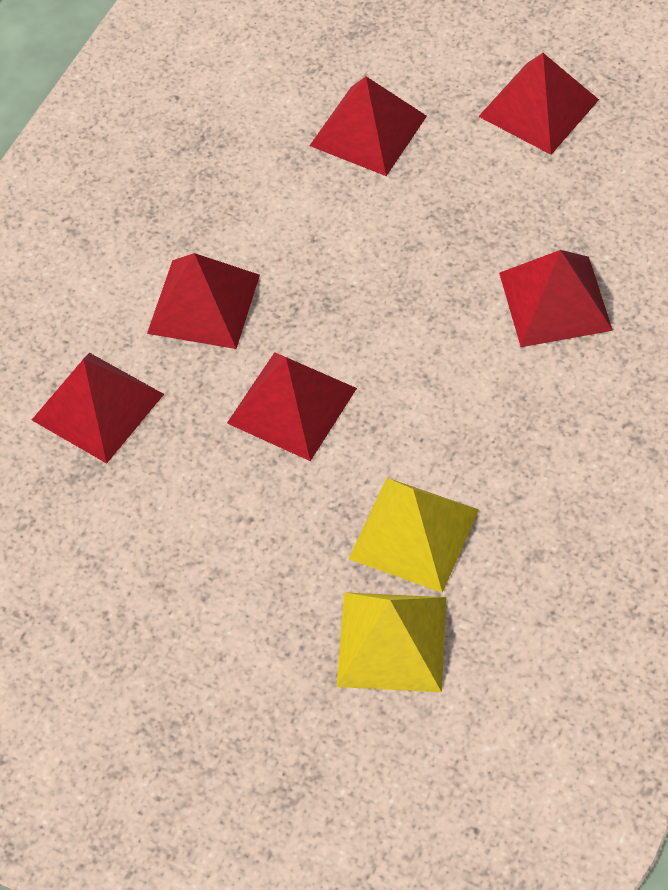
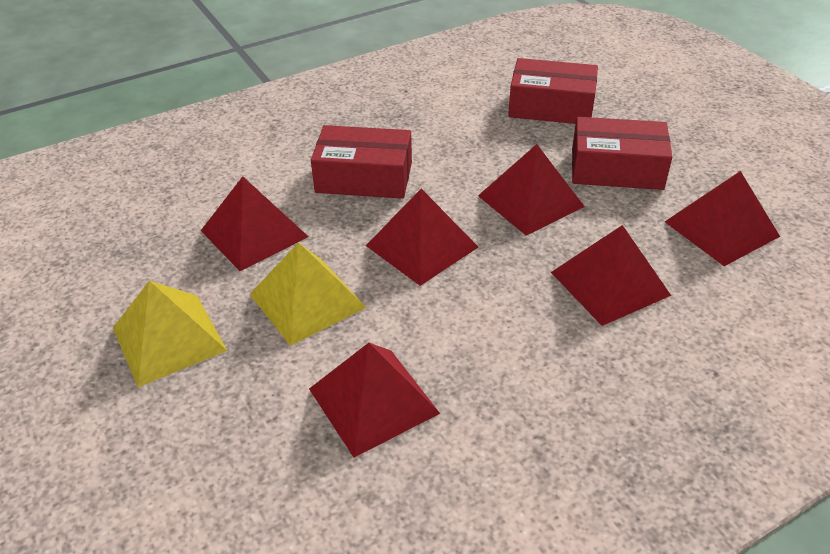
red box: 0 -> 3

